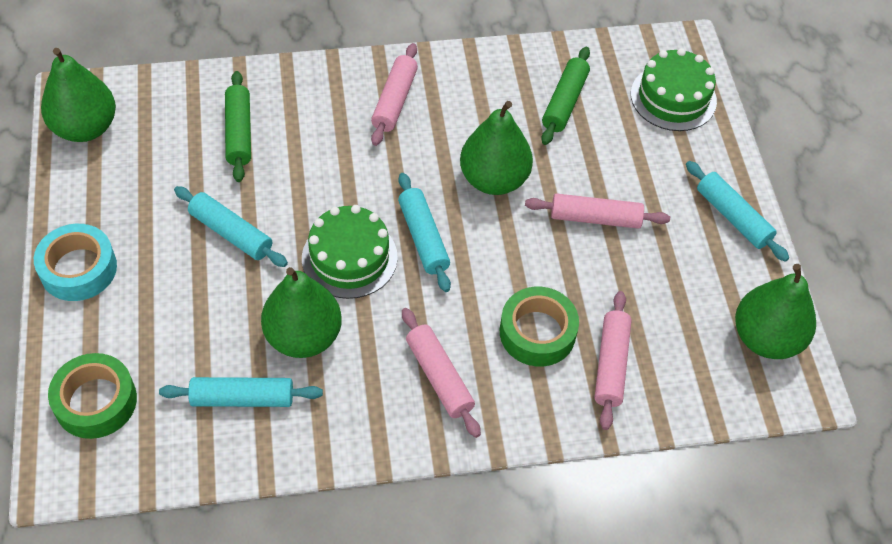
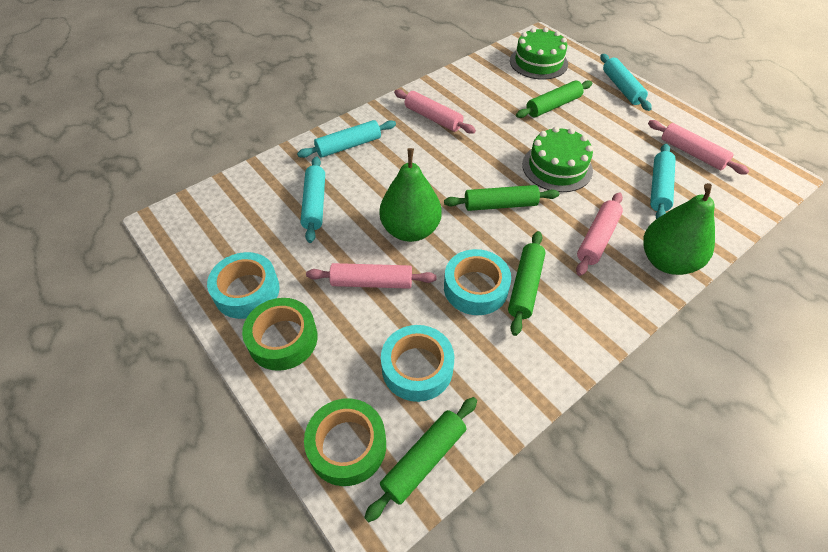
green pear: 4 -> 2
green rolling pin: 2 -> 4
turquoise tape: 1 -> 3

